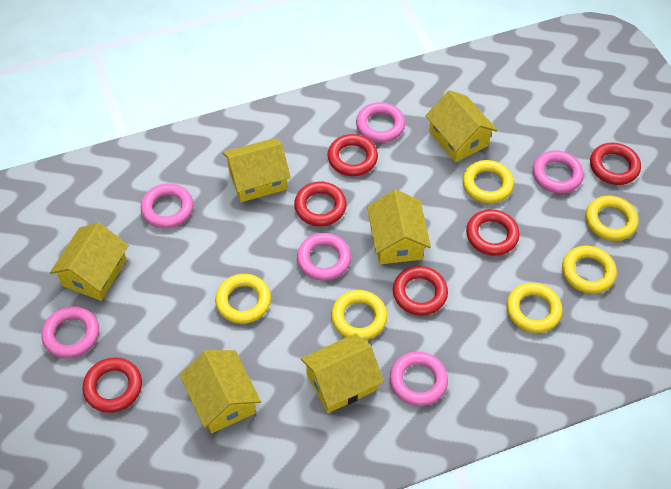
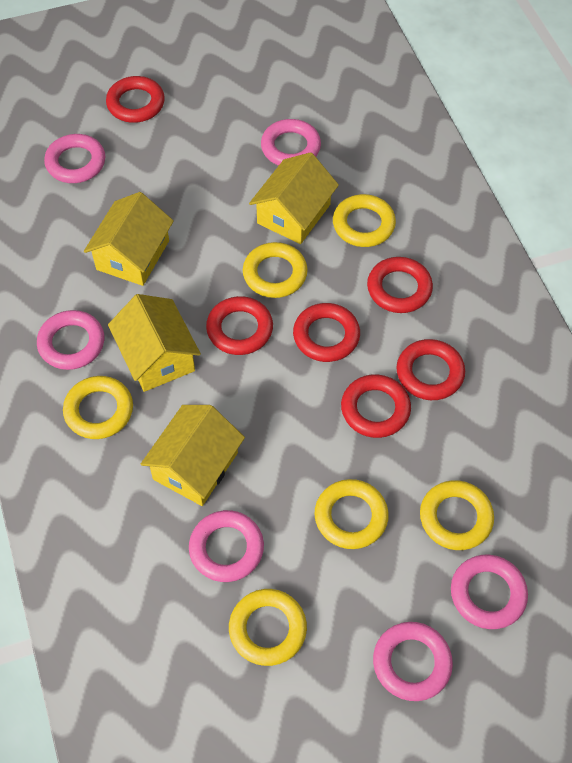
yellow house: 6 -> 4

